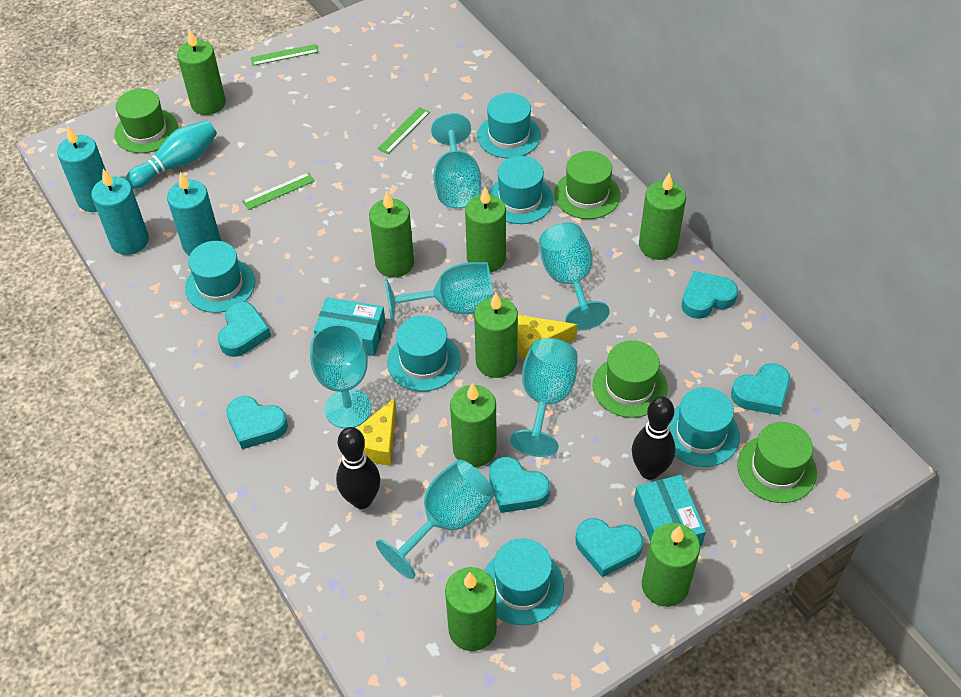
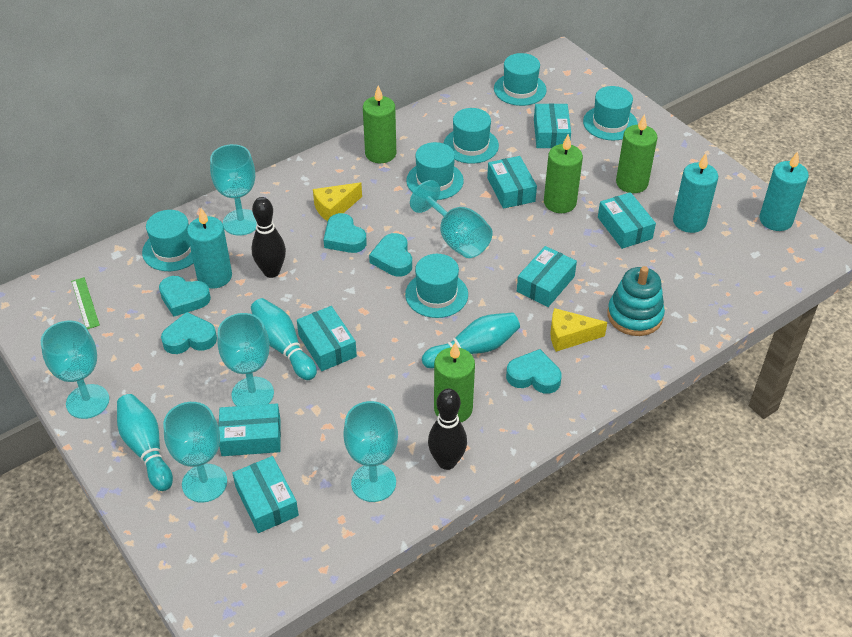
green candle: 8 -> 4
green hat: 4 -> 0
green ruler: 3 -> 1
turquoise bowling pin: 1 -> 3
turquoise box: 2 -> 7
turquoise heart: 6 -> 5
turquoise stacking toy: 0 -> 1

